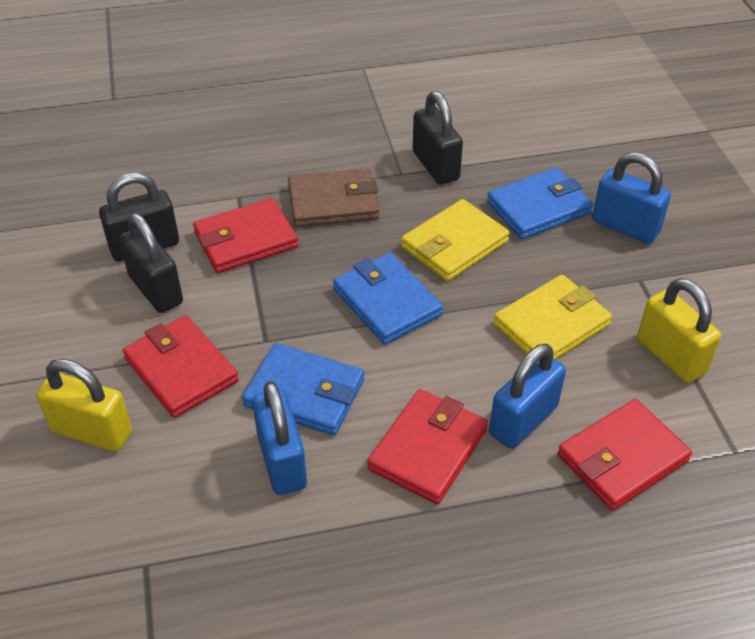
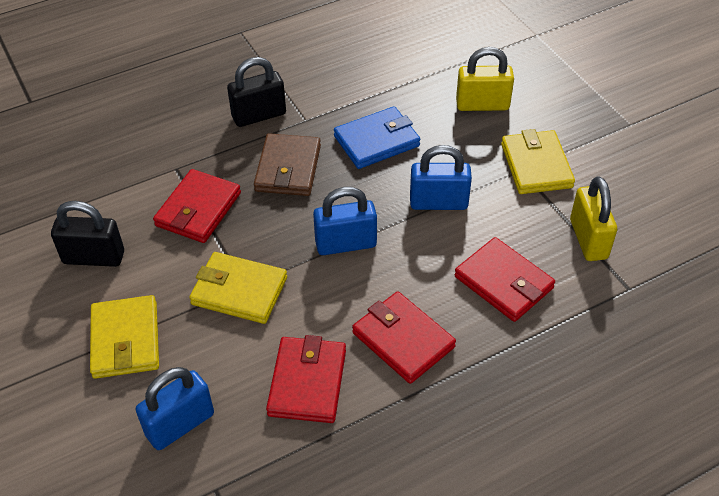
black padlock: 3 -> 2
blue wallet: 3 -> 1
yellow wallet: 2 -> 3

